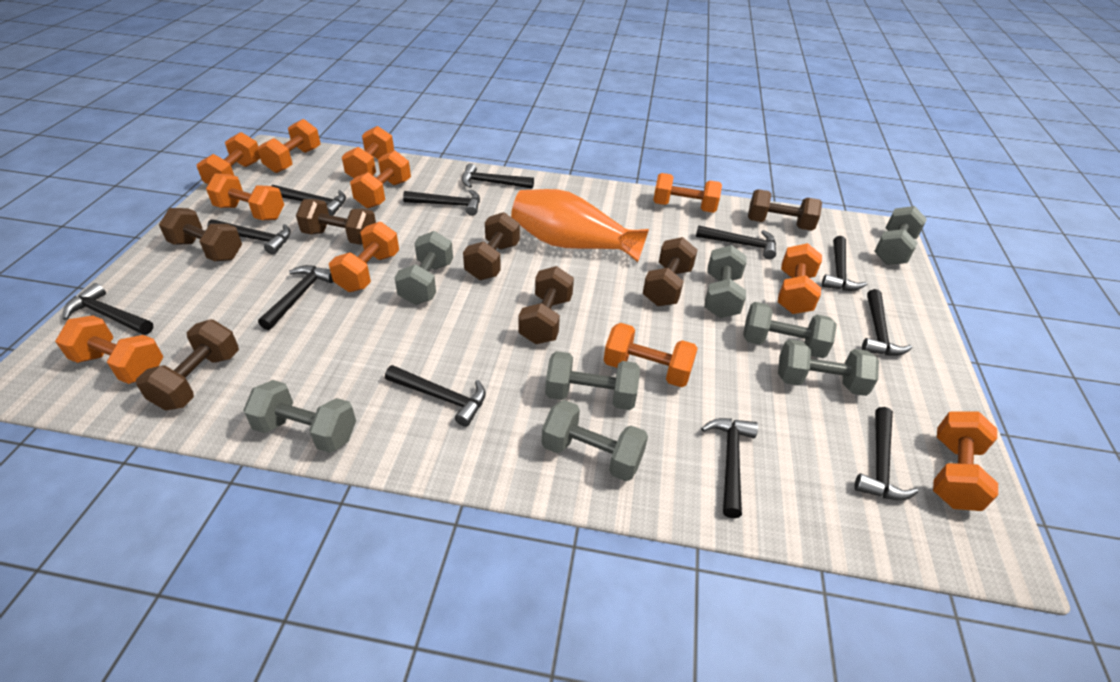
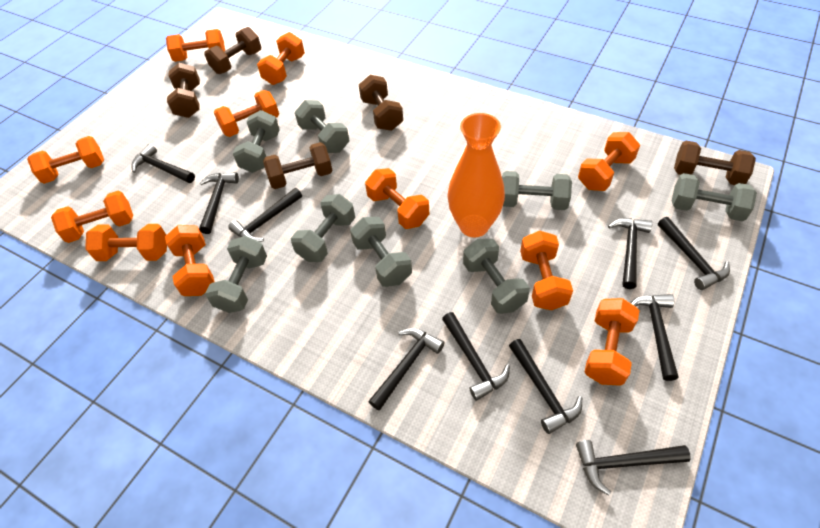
black hammer: 12 -> 10
brown dumbbell: 7 -> 5

